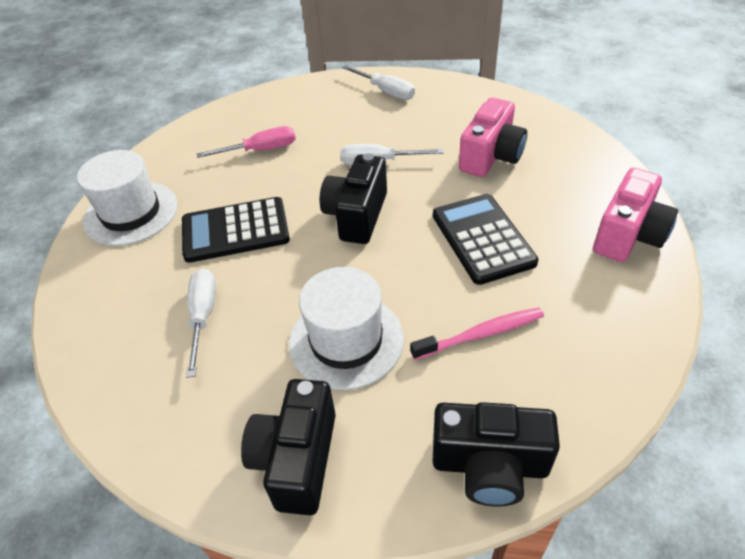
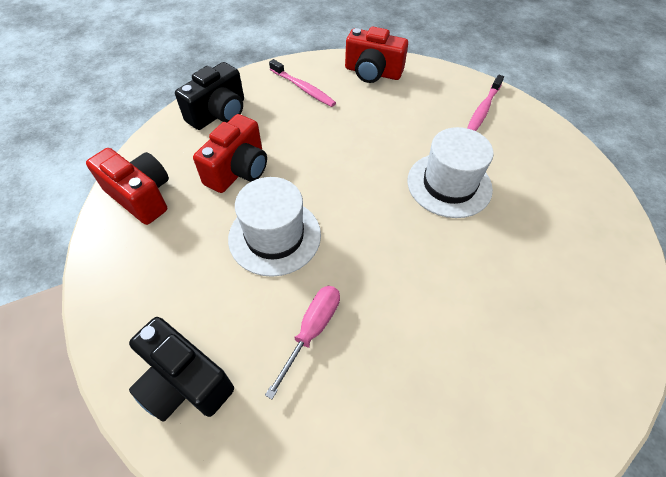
black calculator: 2 -> 0
black camera: 3 -> 2
pink camera: 2 -> 0
pink toothbrush: 1 -> 2
red camera: 0 -> 3
white screwdriver: 3 -> 0

